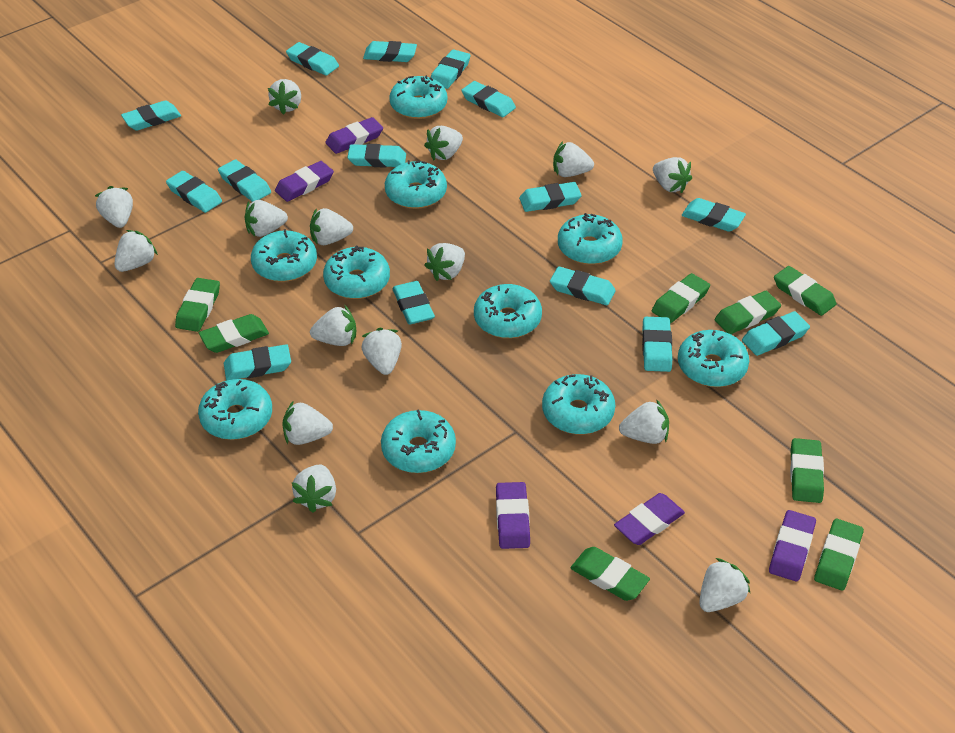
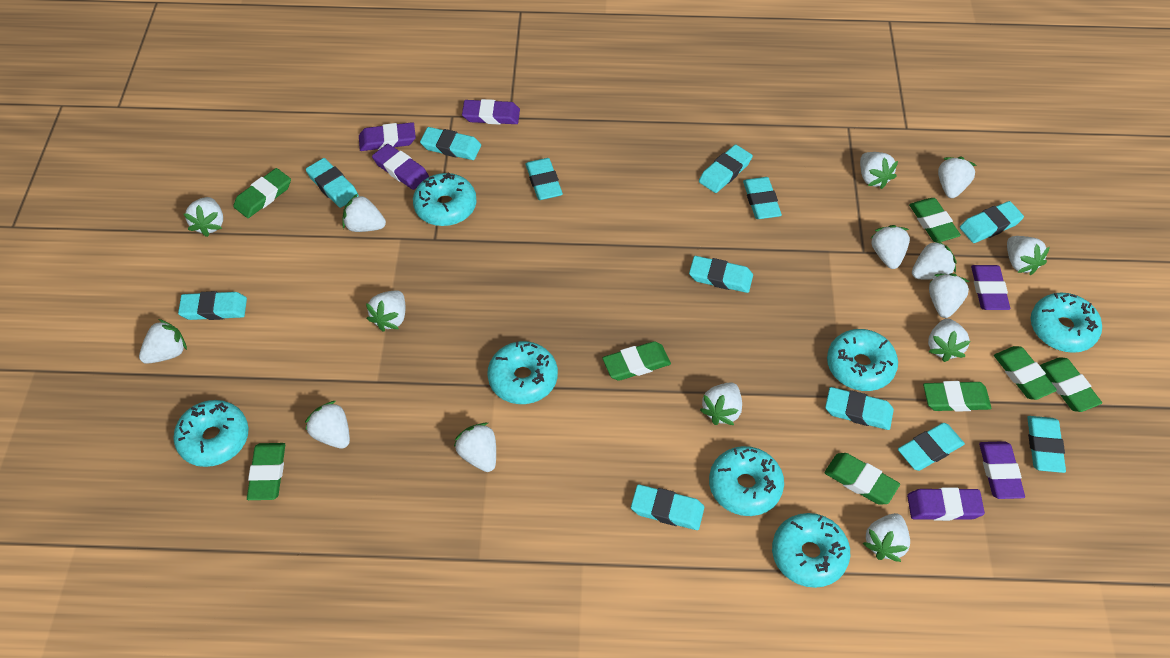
purple eraser: 5 -> 6
turquoise donut: 10 -> 7
turquoise eraser: 15 -> 12

